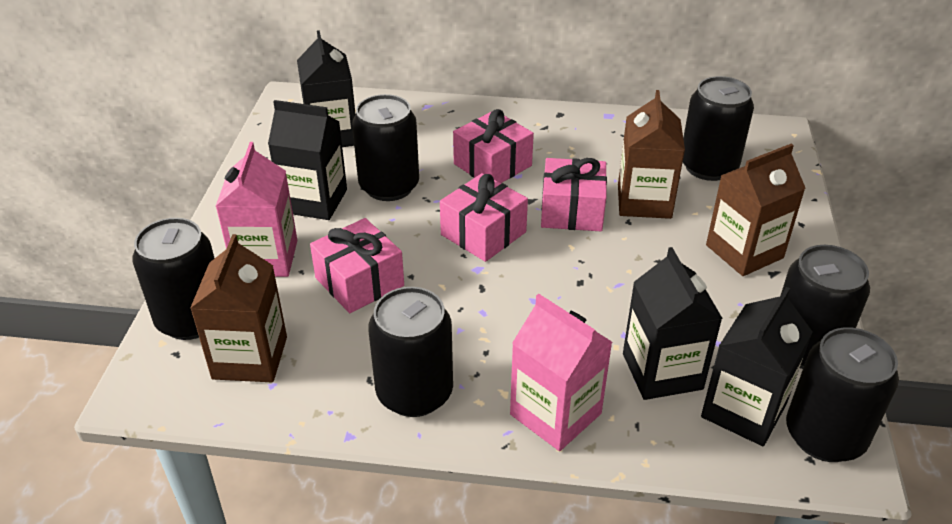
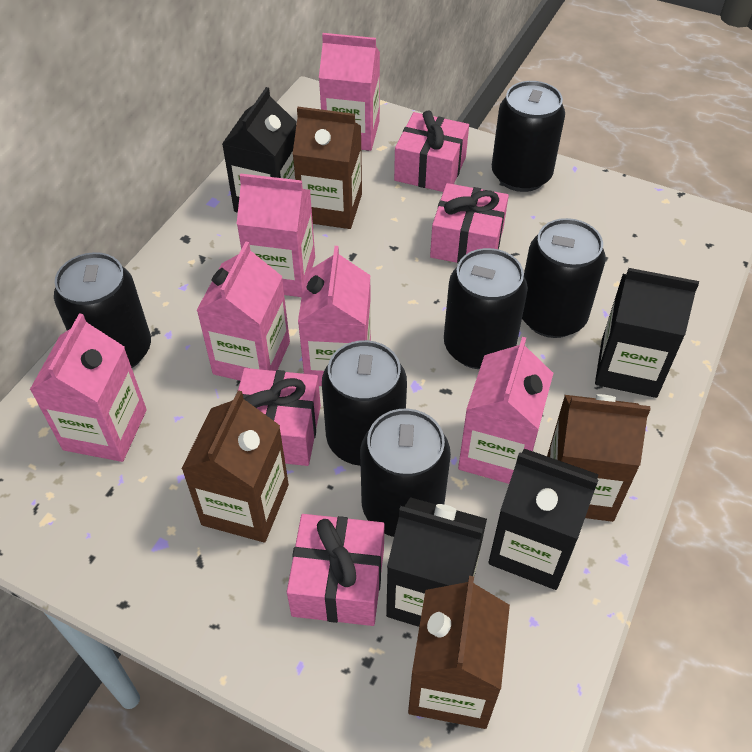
brown carton: 3 -> 4
pink carton: 2 -> 6

